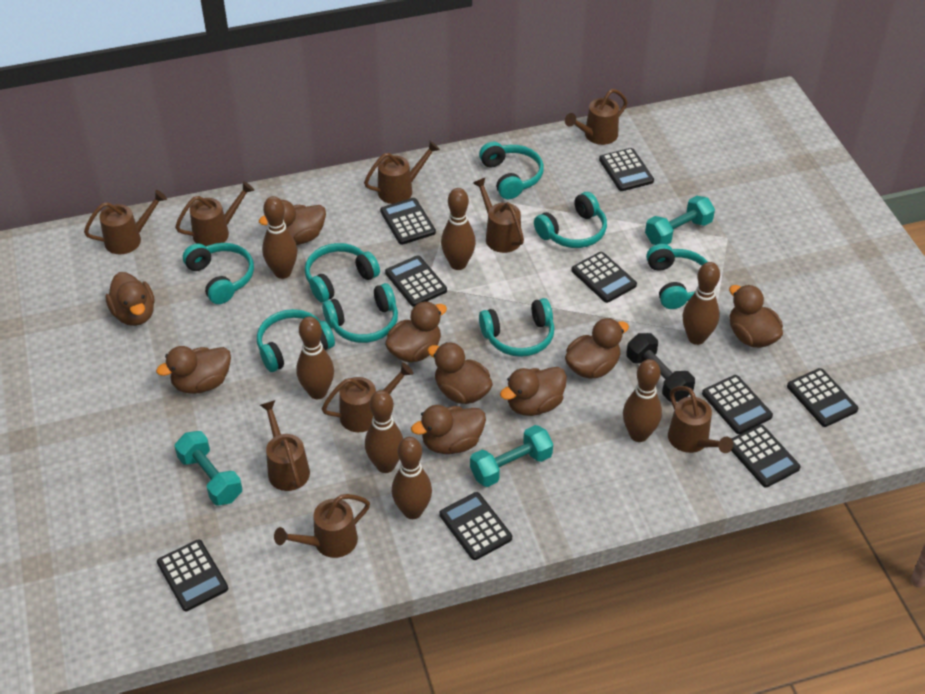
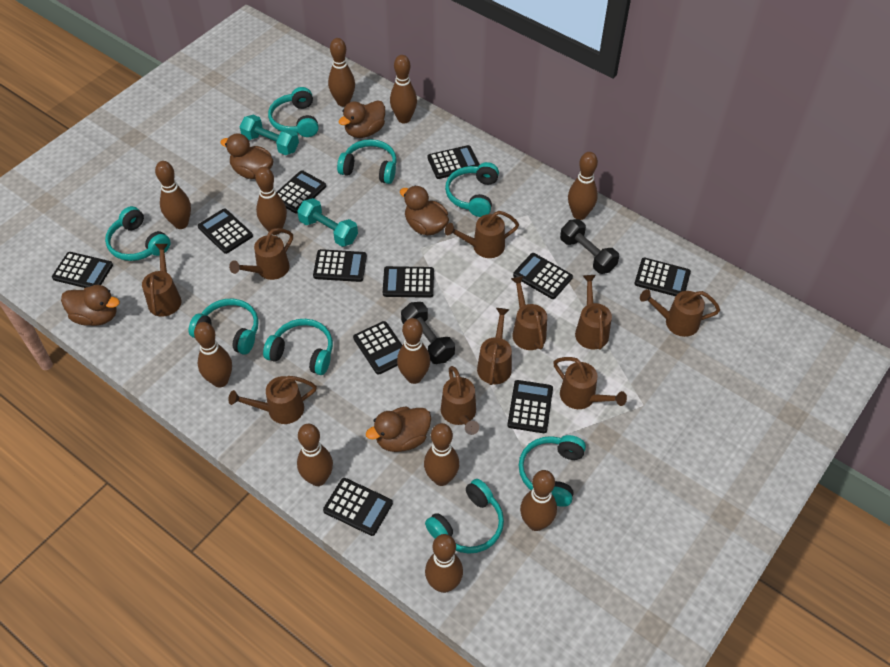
black calculator: 9 -> 11
black dumbbell: 1 -> 2
brown bowling pin: 7 -> 11
brown duck: 9 -> 5
brown watering can: 9 -> 10
turquoise dumbbell: 3 -> 2

